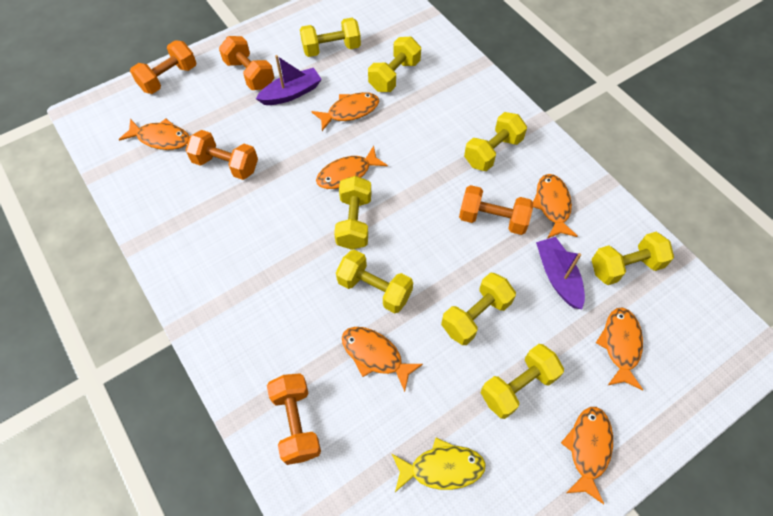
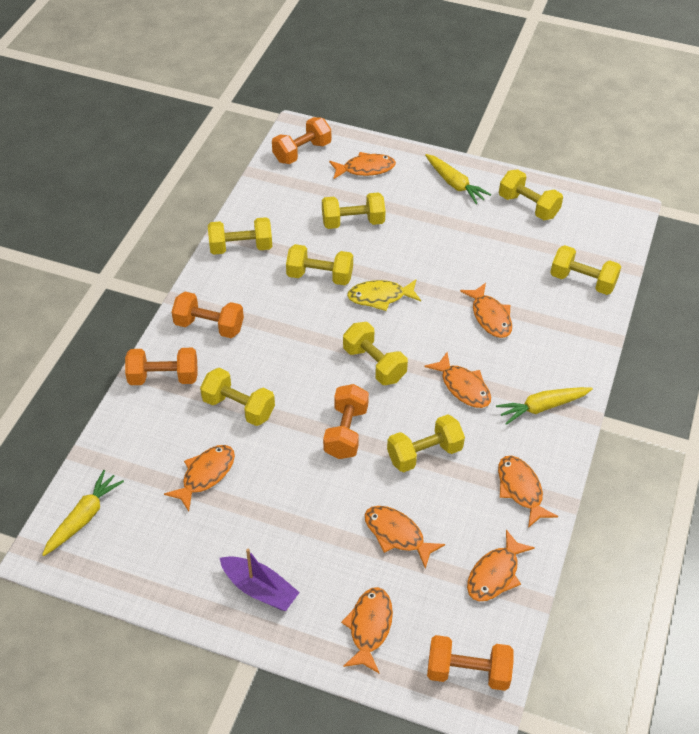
orange fish: 7 -> 8
purple boat: 2 -> 1
yellow carrot: 0 -> 3

